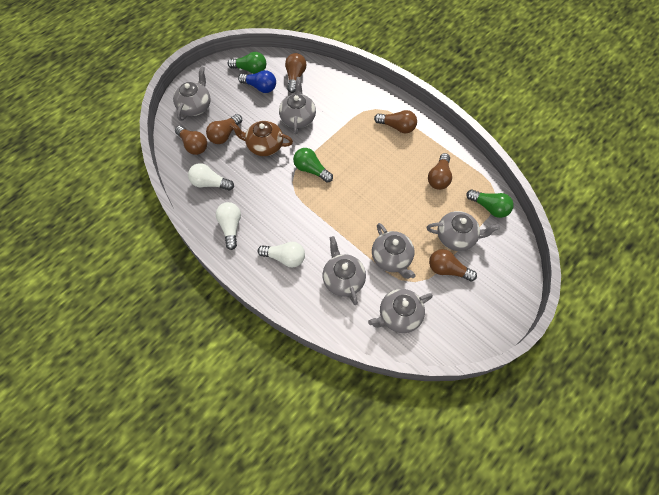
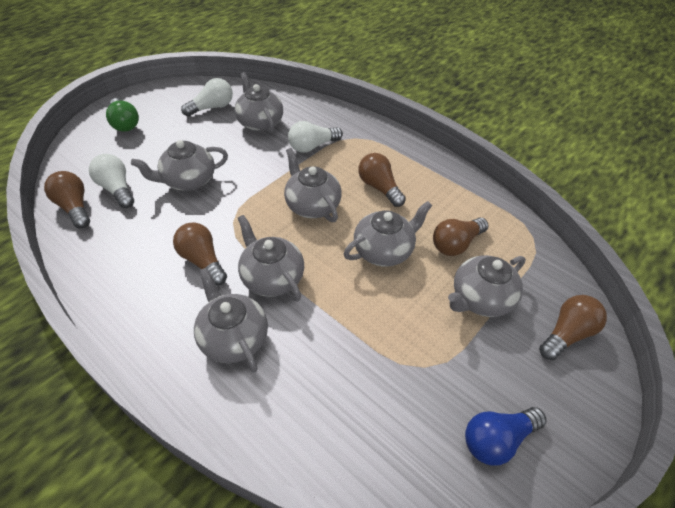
brown light bulb: 6 -> 5
brown teapot: 1 -> 0
green light bulb: 3 -> 1
grey teapot: 6 -> 7

